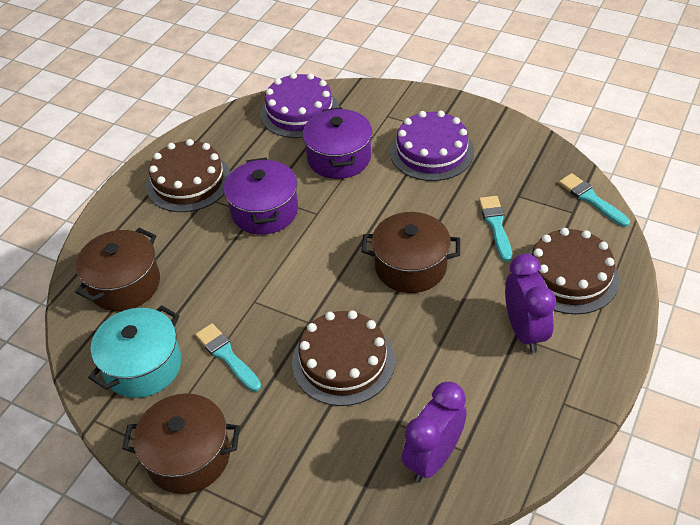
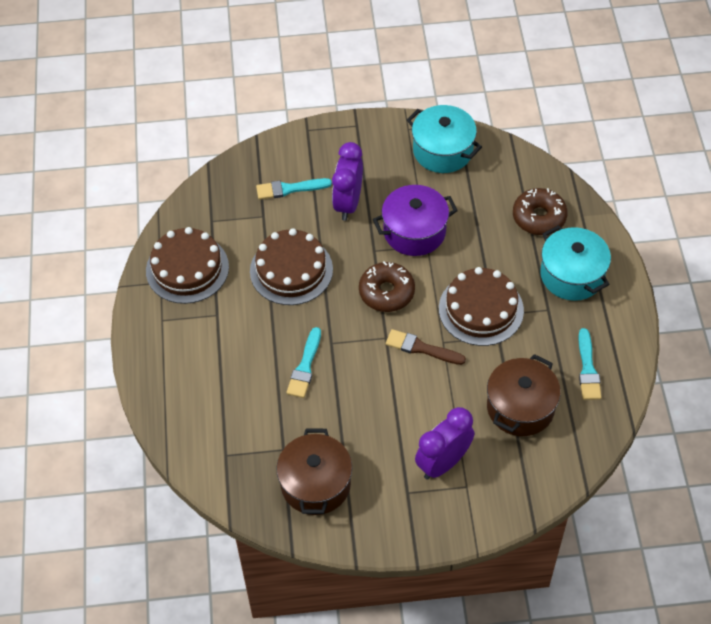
brown brush: 0 -> 1
brown donut: 0 -> 2
brown pot: 3 -> 2
purple cake: 2 -> 0
purple pot: 2 -> 1
turquoise pot: 1 -> 2

